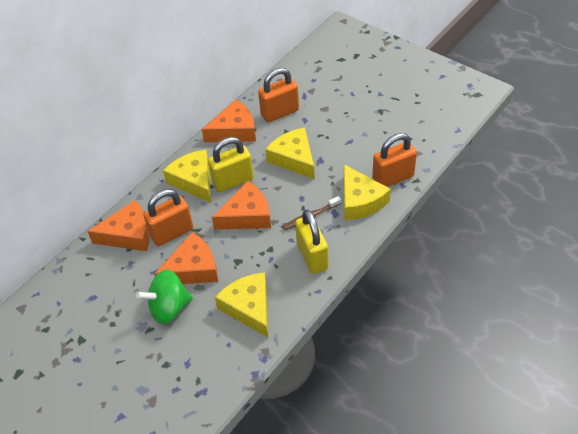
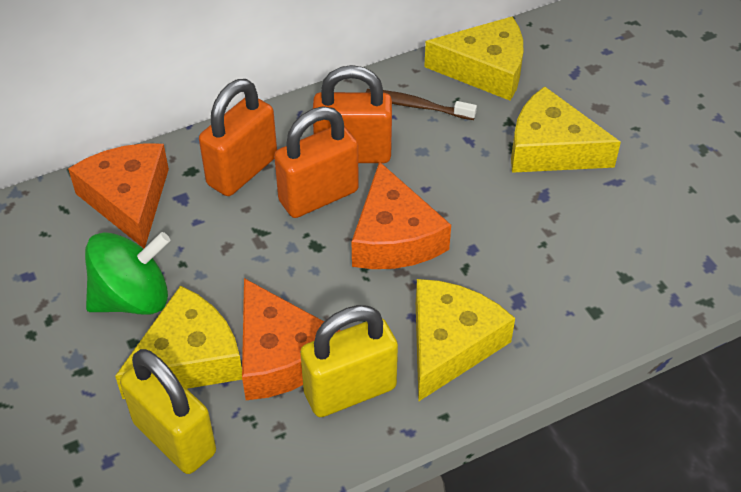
orange cheese: 4 -> 3

